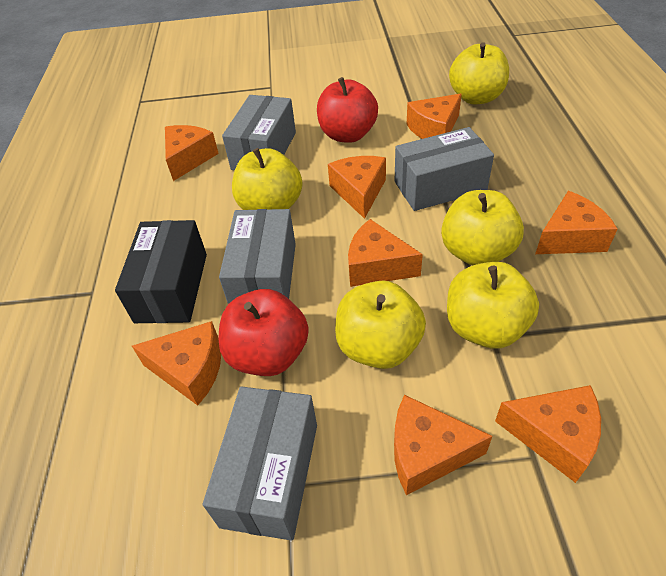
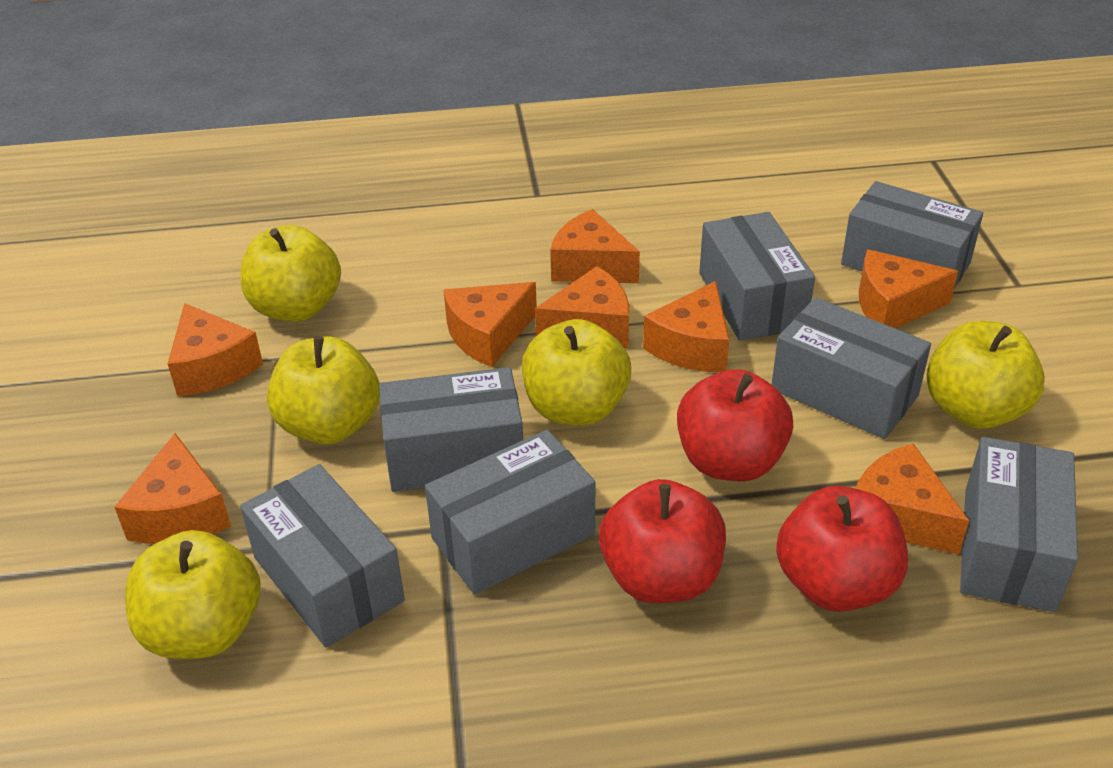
black box: 1 -> 0
grey box: 4 -> 7
red apple: 2 -> 3

